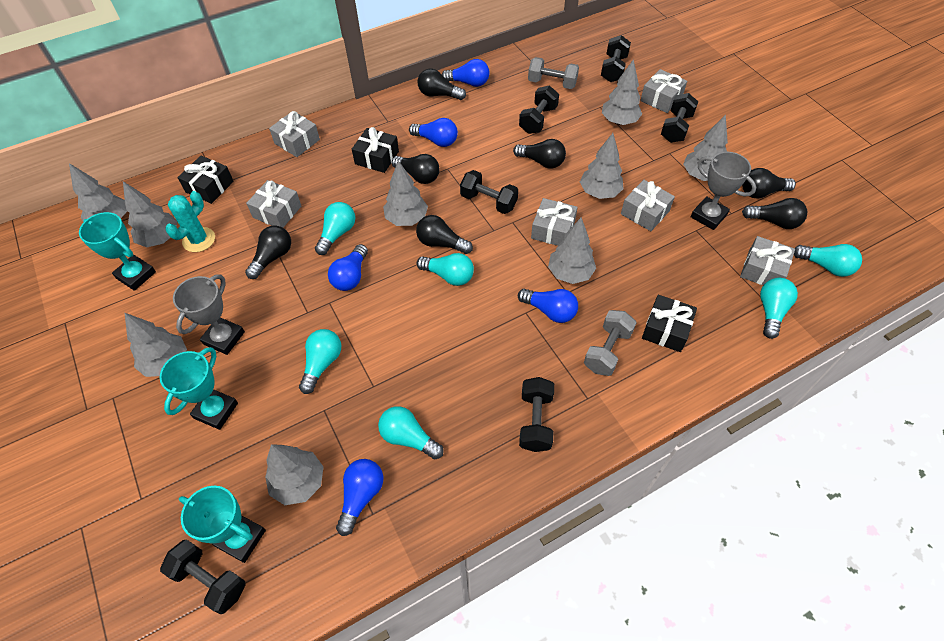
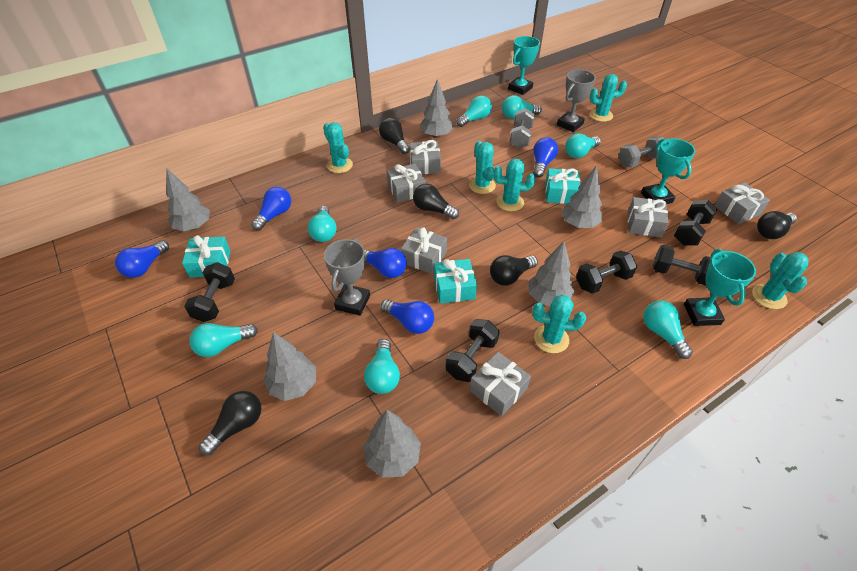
black dumbbell: 6 -> 5
black gift: 3 -> 0
black light bulb: 7 -> 5
grey tree: 9 -> 6
turquoise cactus: 1 -> 6
turquoise gift: 0 -> 3
turquoise light bulb: 6 -> 7

